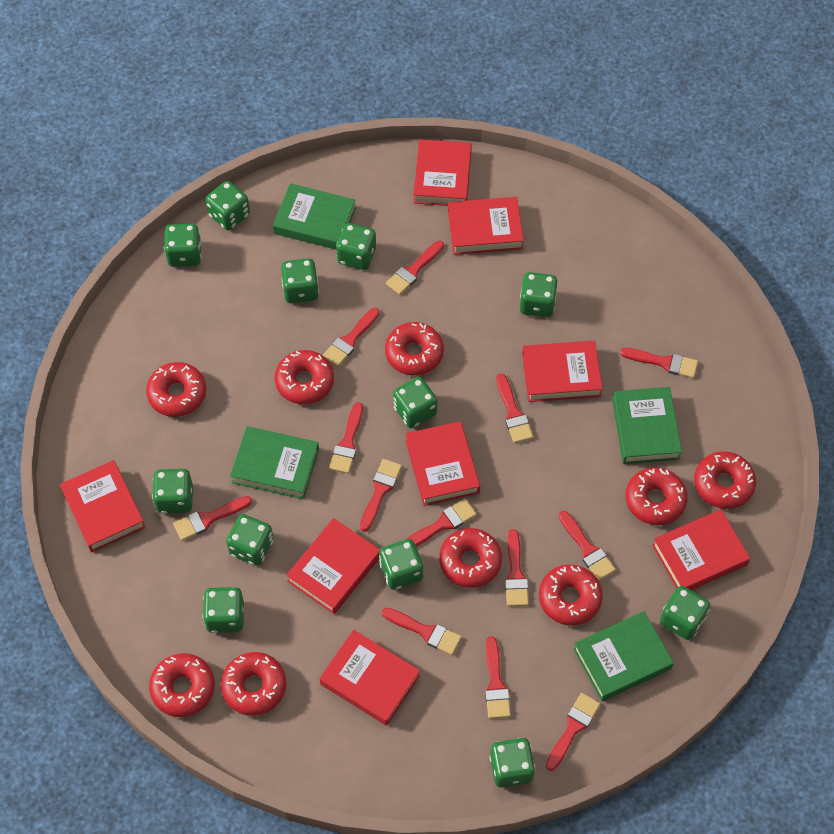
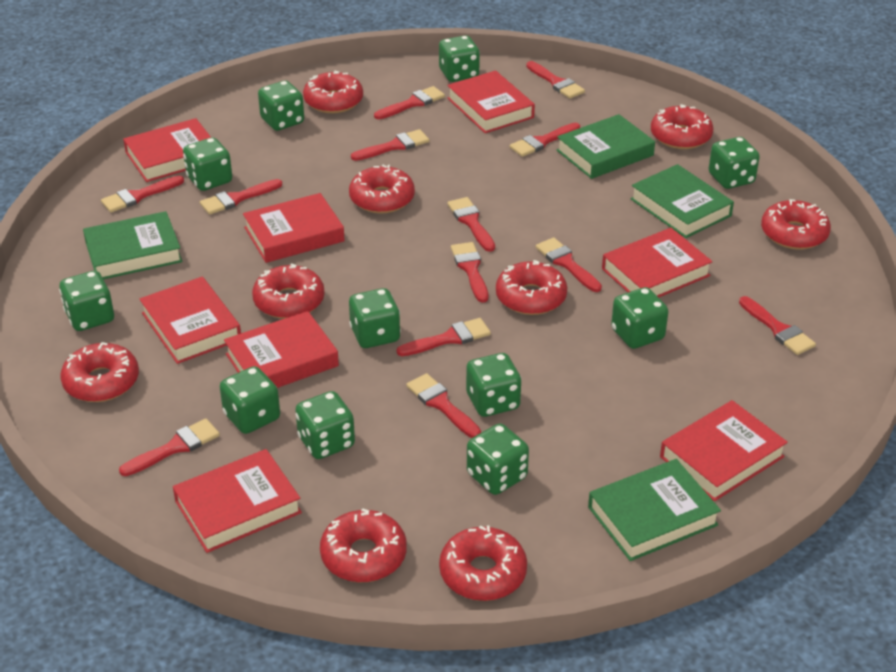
green dice: 12 -> 11

